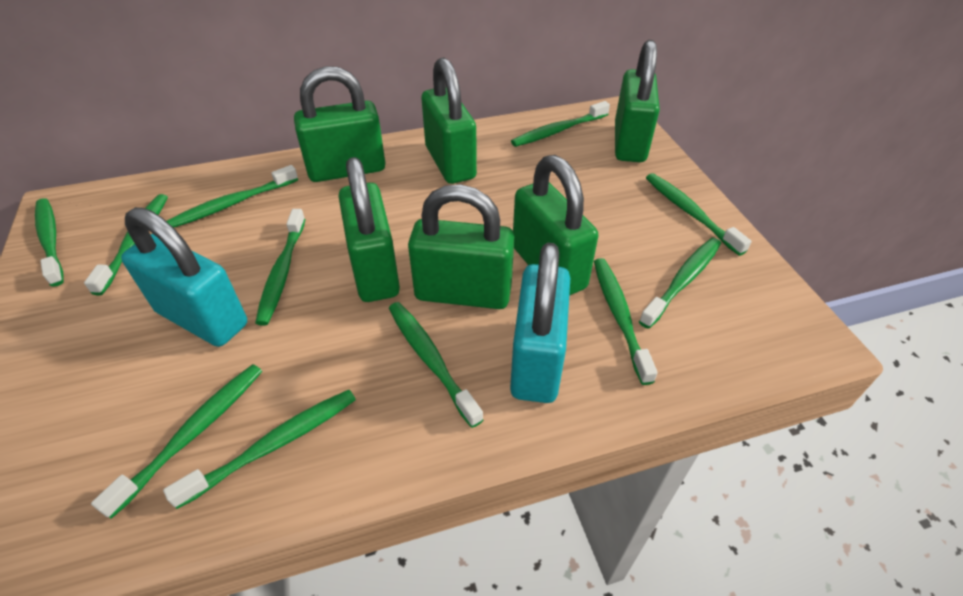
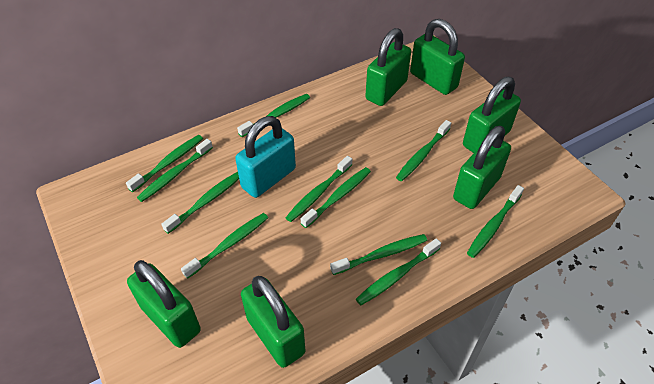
turquoise padlock: 2 -> 1

